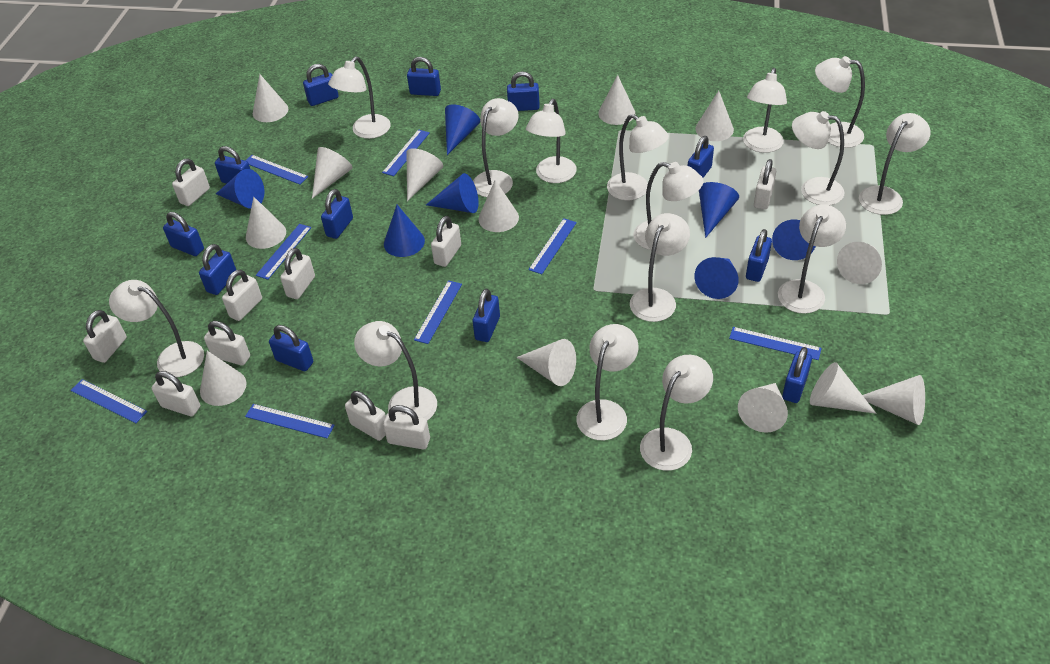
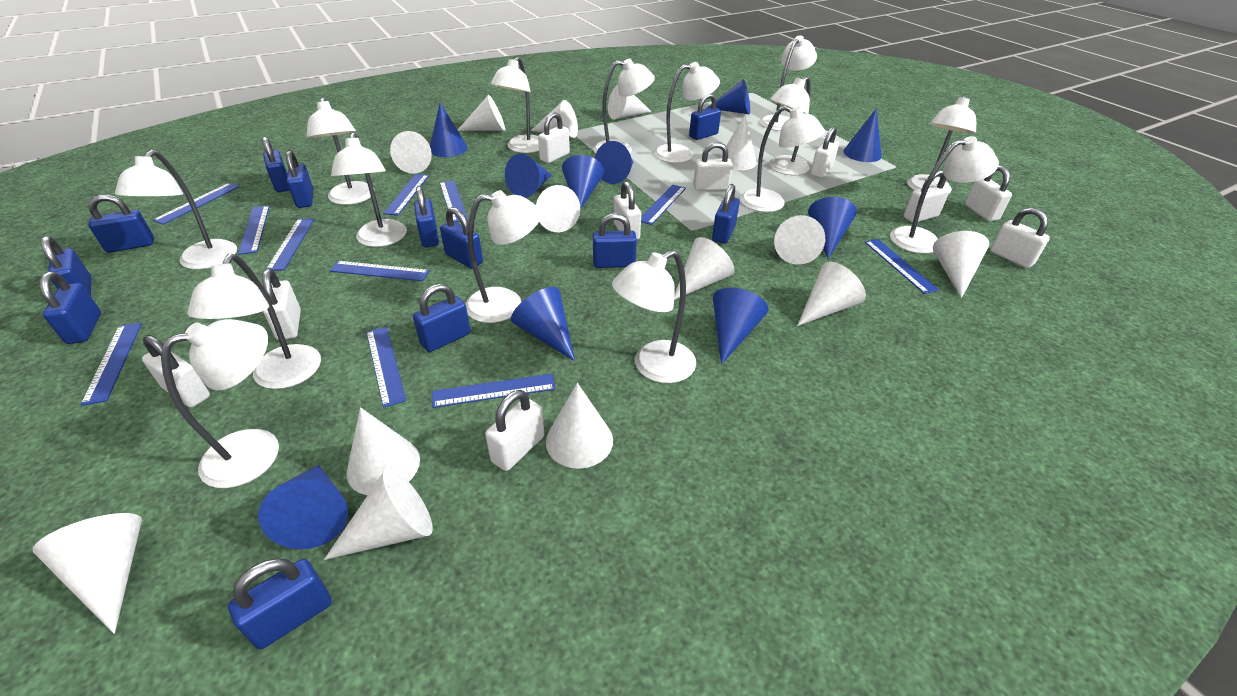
blue cone: 7 -> 10
blue ruler: 8 -> 11
white cone: 13 -> 14

